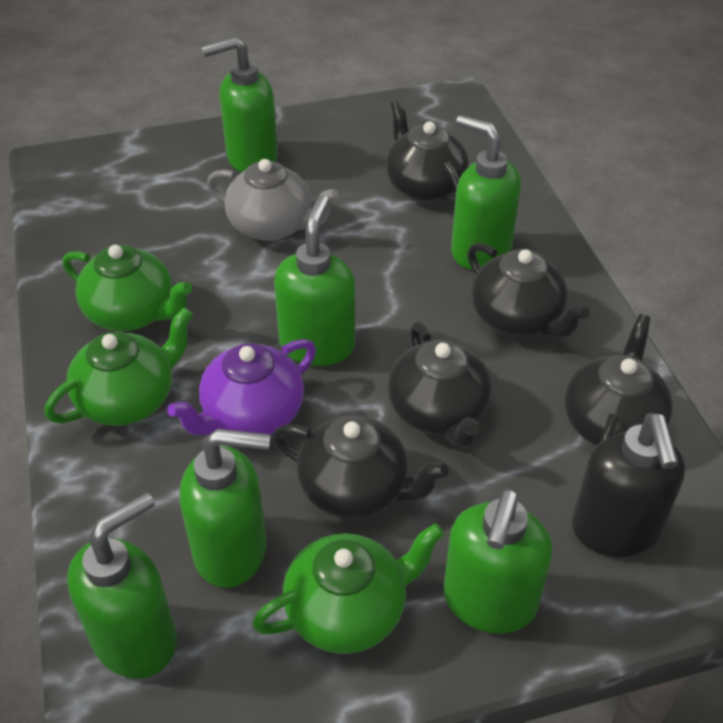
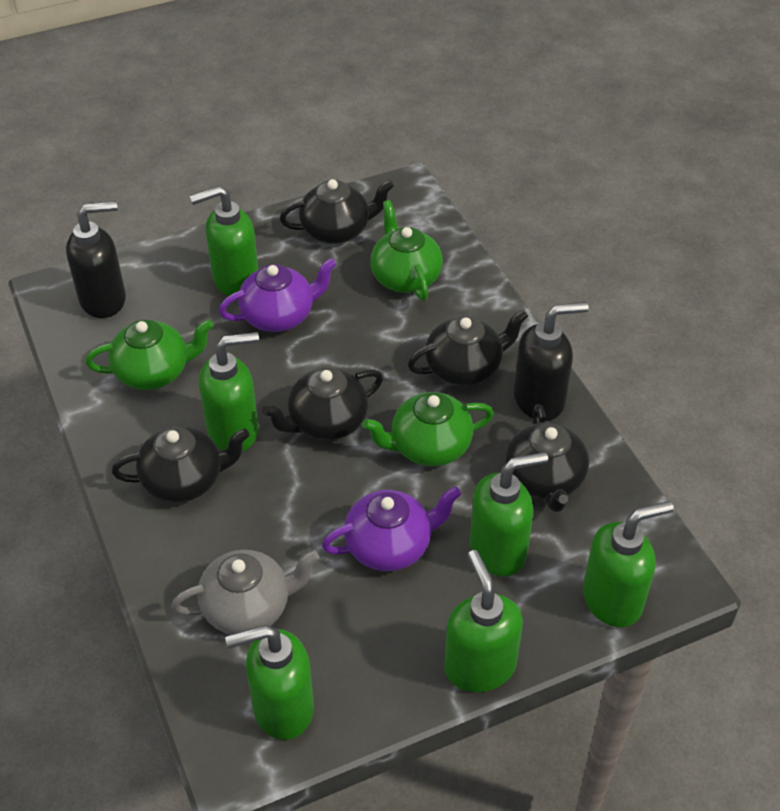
black soap dispenser: 1 -> 2
purple teapot: 1 -> 2

